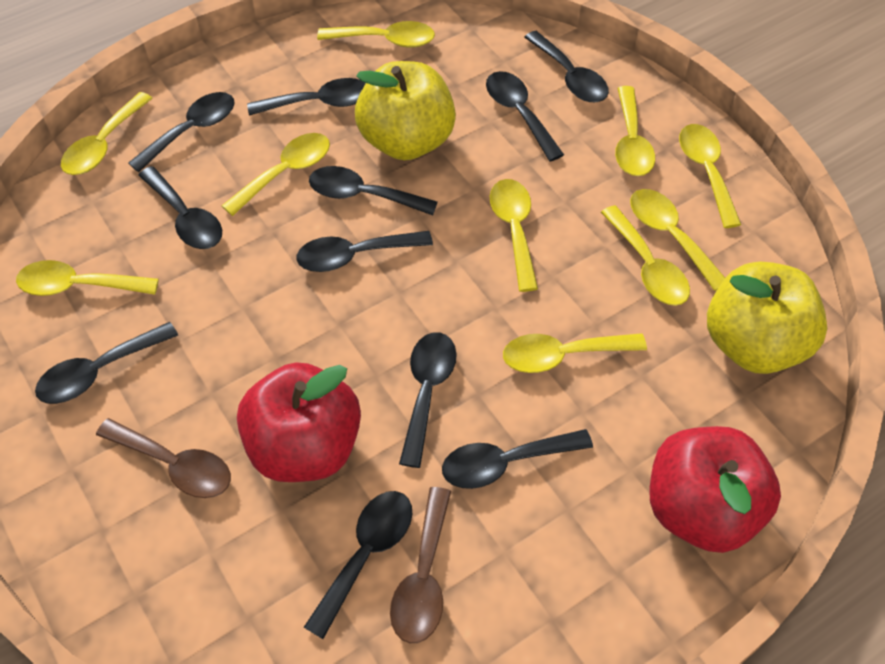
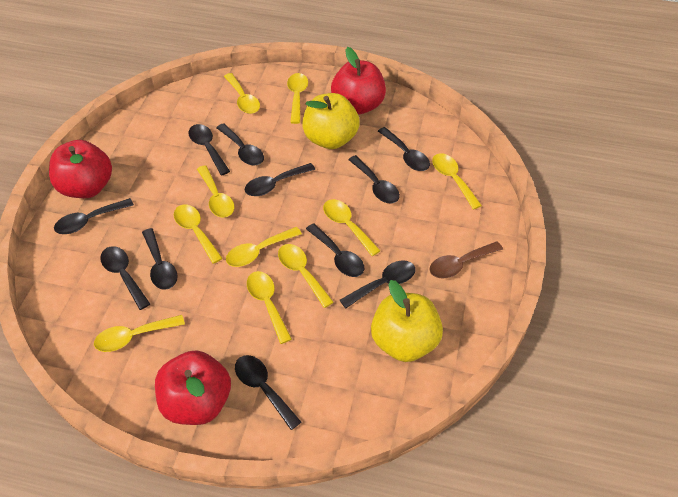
brown spoon: 2 -> 1
red apple: 2 -> 3

